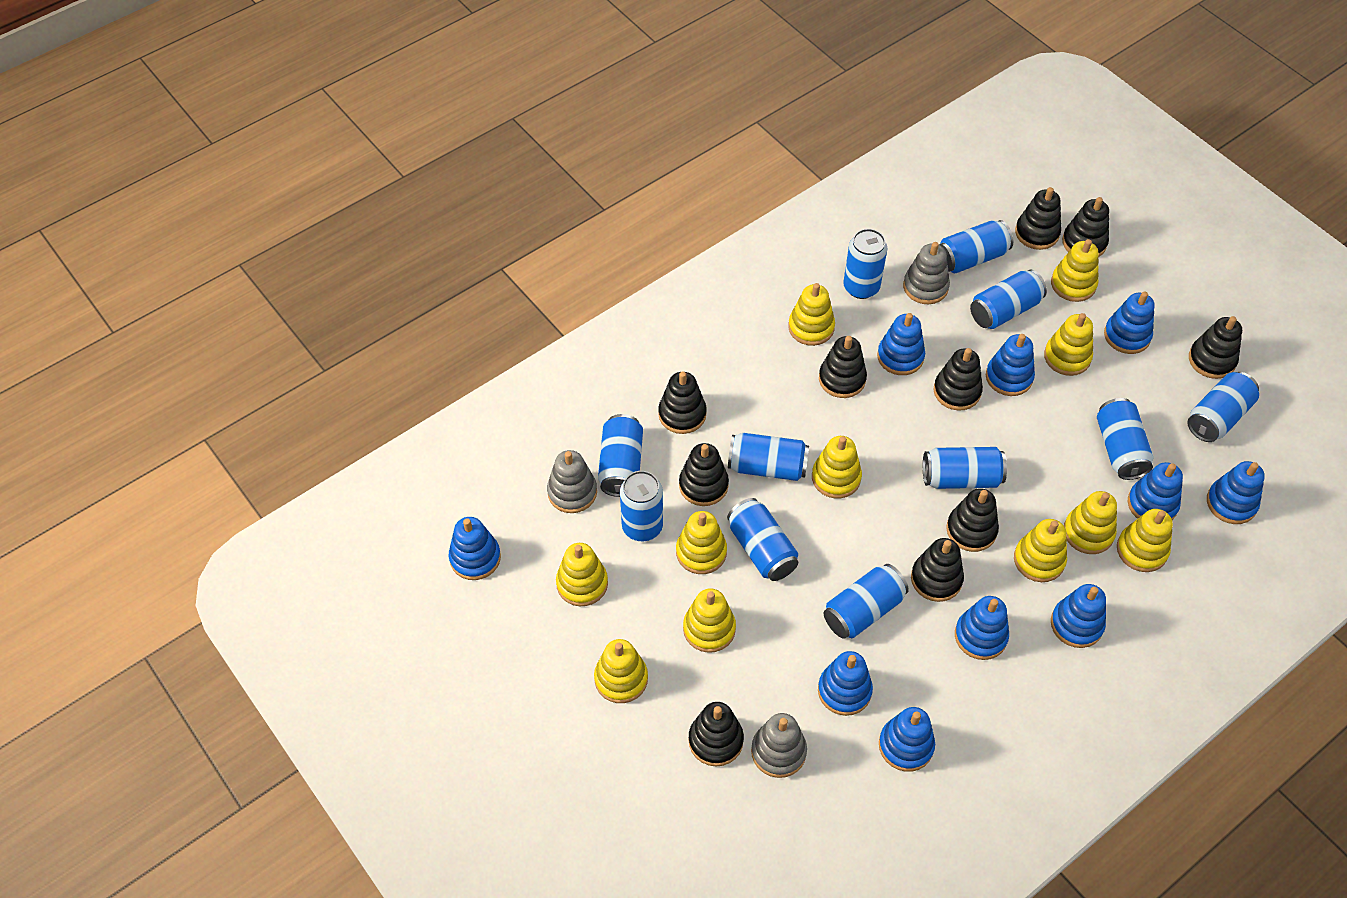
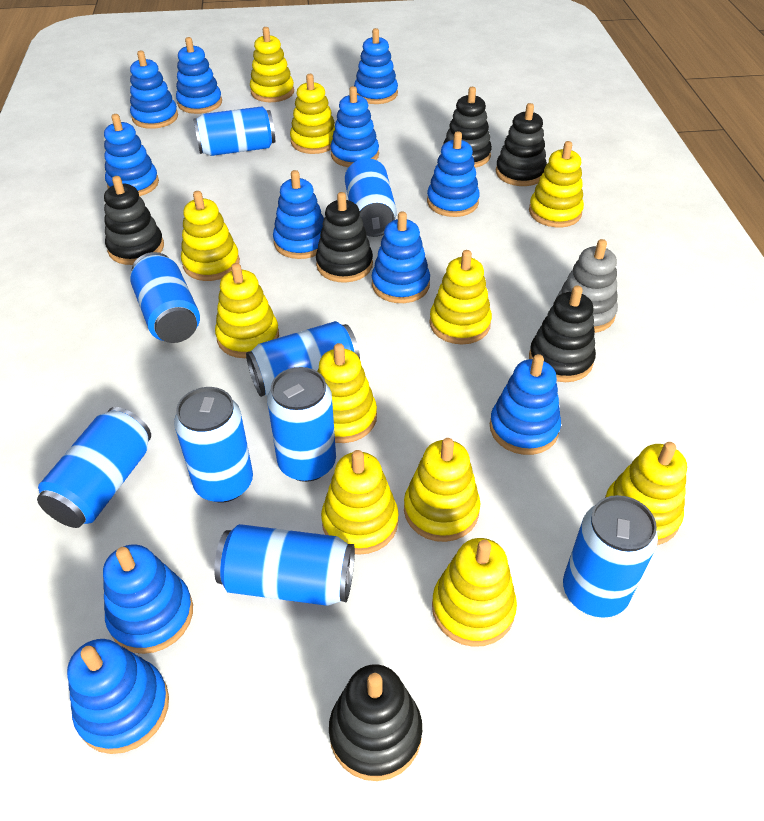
black stacking toy: 10 -> 6
blue can: 11 -> 9
blue stacking toy: 10 -> 11
grey stacking toy: 3 -> 1

